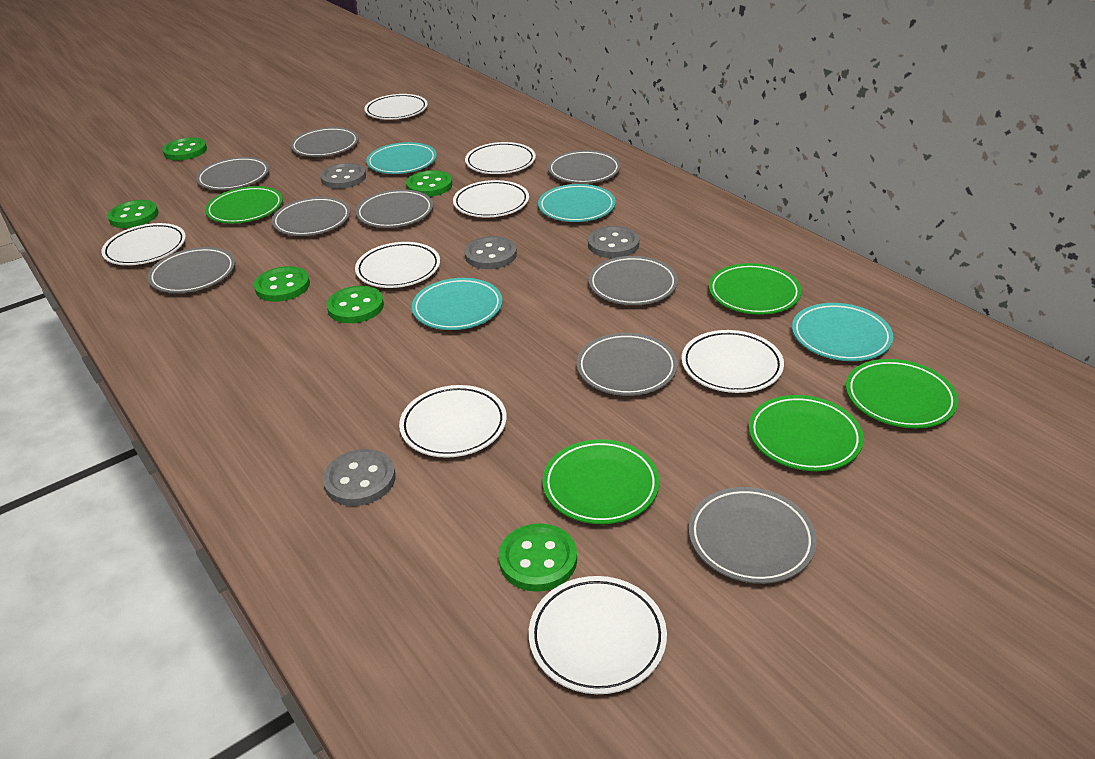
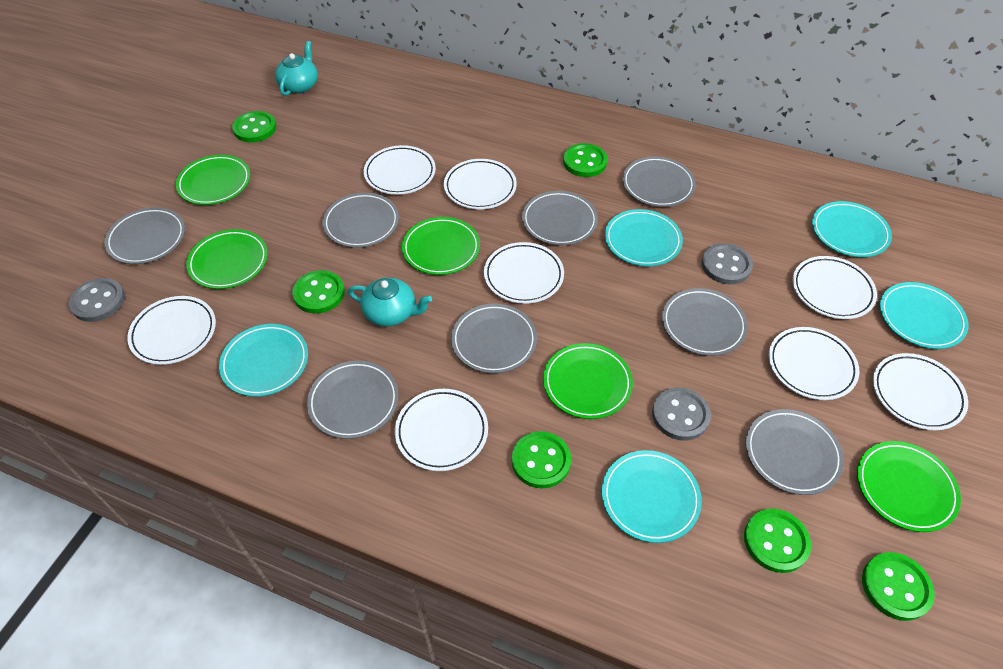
grey button: 4 -> 3
grey plate: 9 -> 8
turquoise plate: 4 -> 5
turquoise teapot: 0 -> 2

